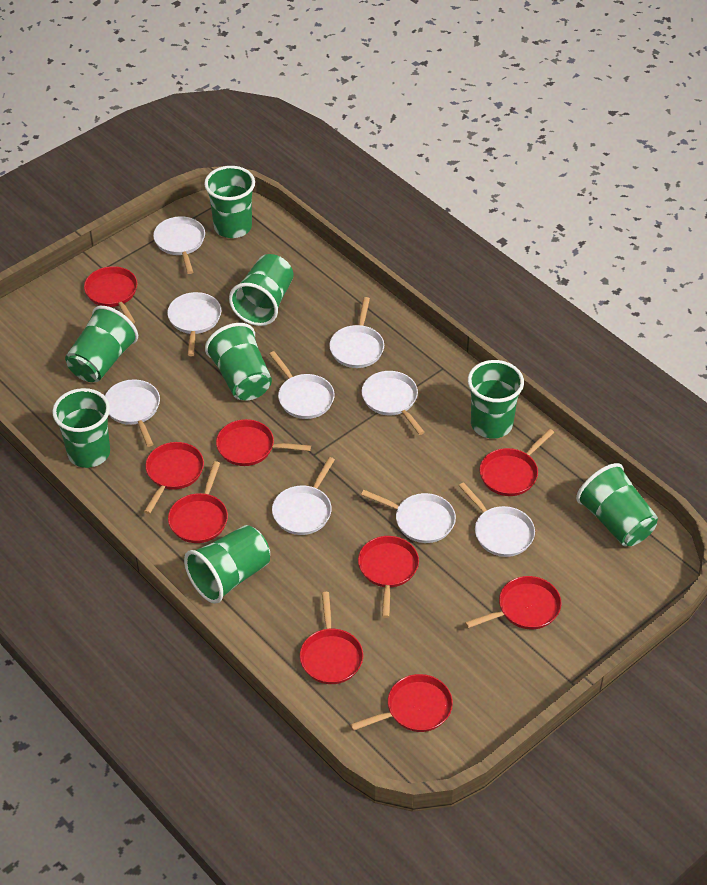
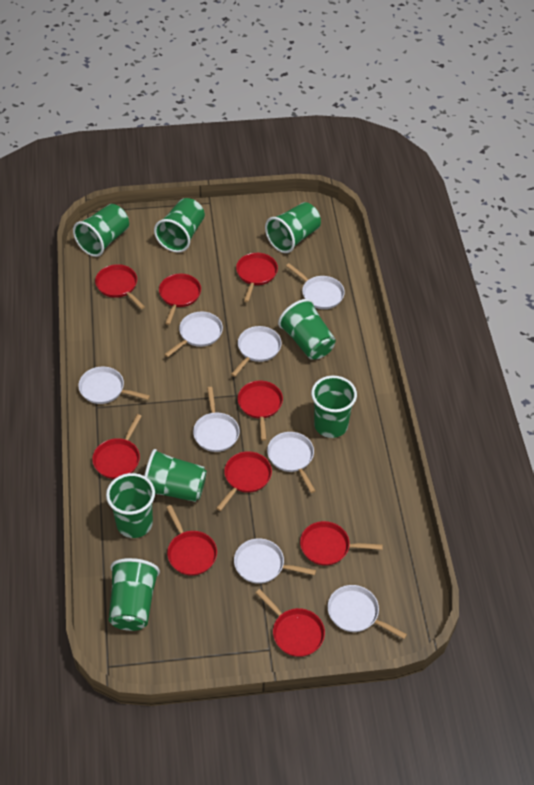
white pan: 9 -> 8

